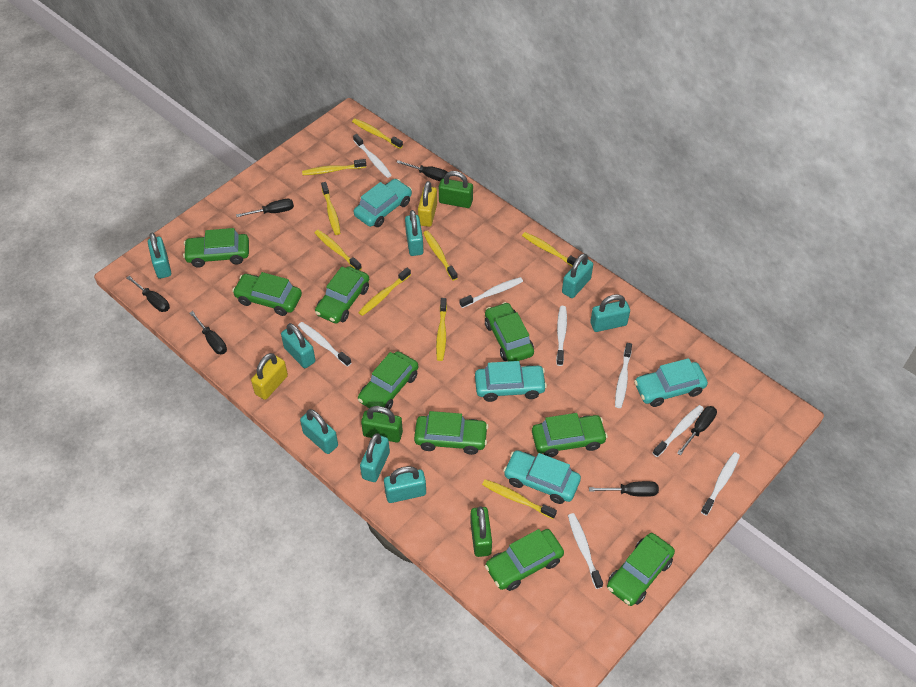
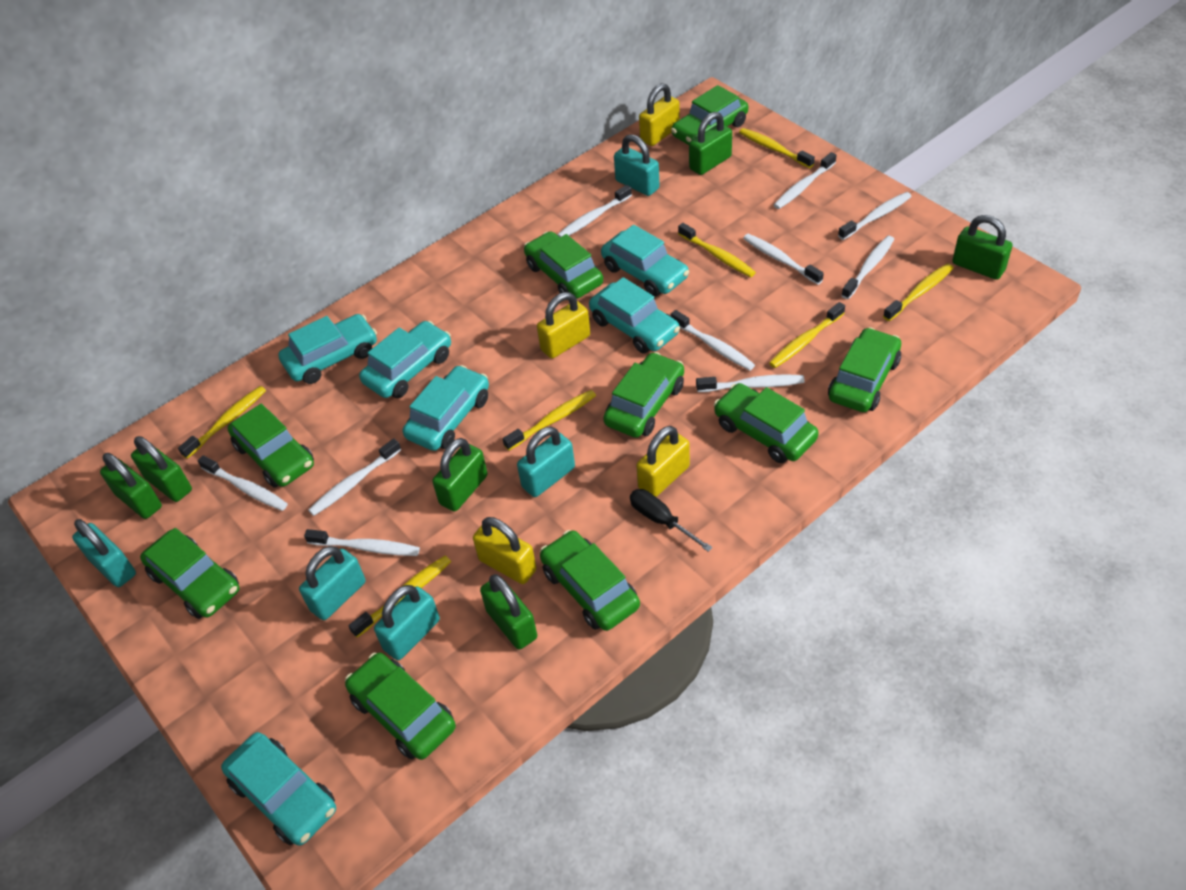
black screwdriver: 6 -> 1
green padlock: 3 -> 6
turquoise car: 4 -> 6
turquoise padlock: 8 -> 5
white toothbrush: 8 -> 10
yellow padlock: 2 -> 4
yellow toothbrush: 9 -> 7

